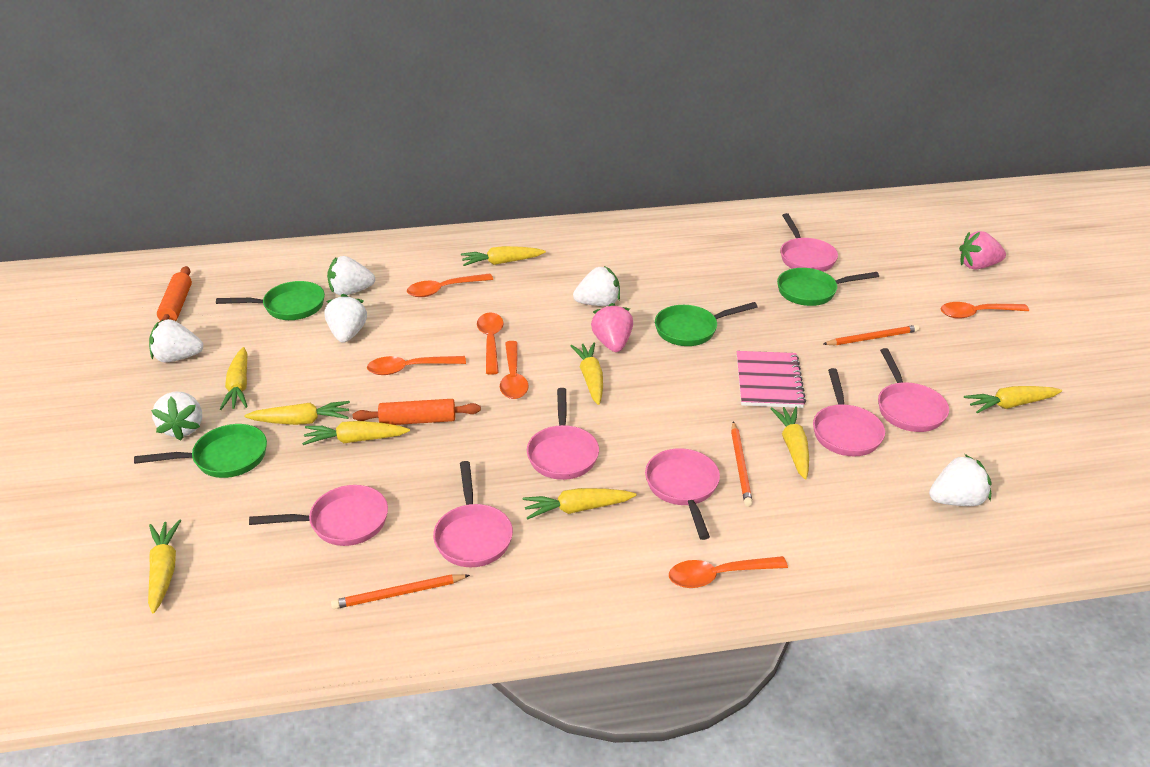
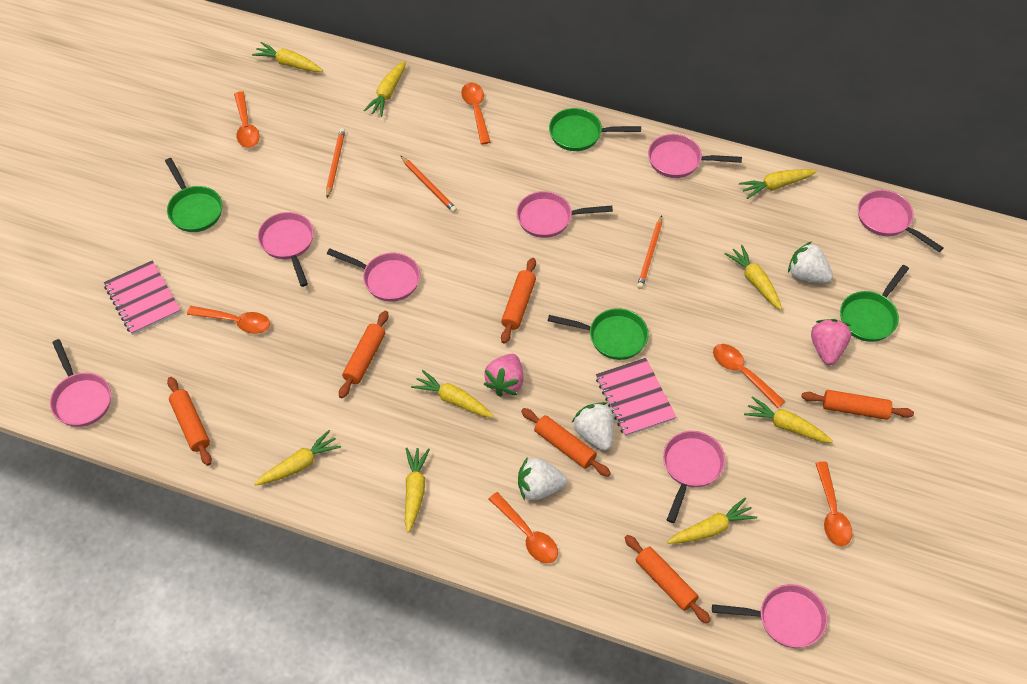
orange rolling pin: 2 -> 6
pink notebook: 1 -> 2
pink pan: 7 -> 8
white strawberry: 6 -> 3

